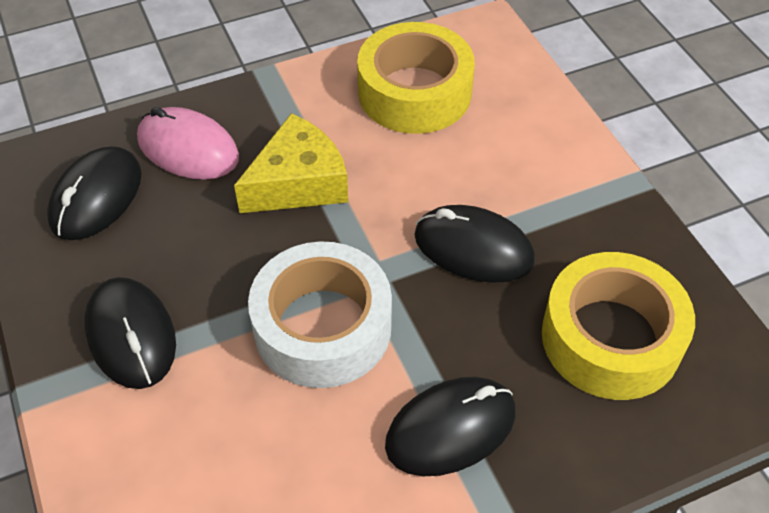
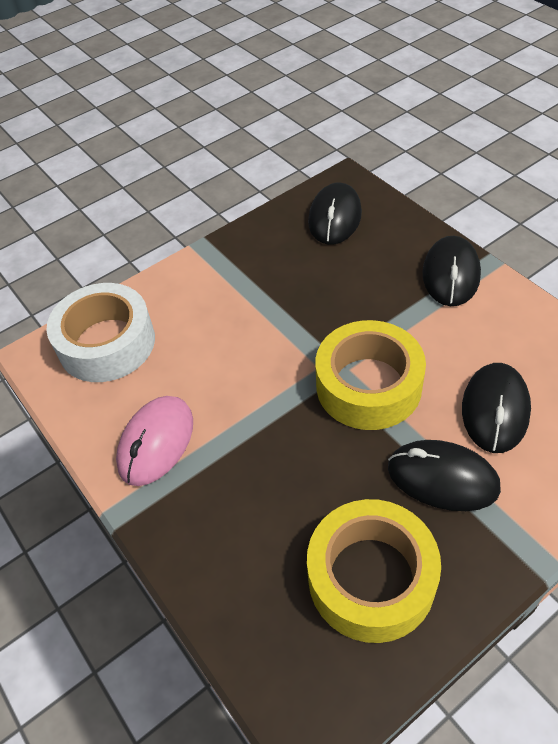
yellow cheese: 1 -> 0

